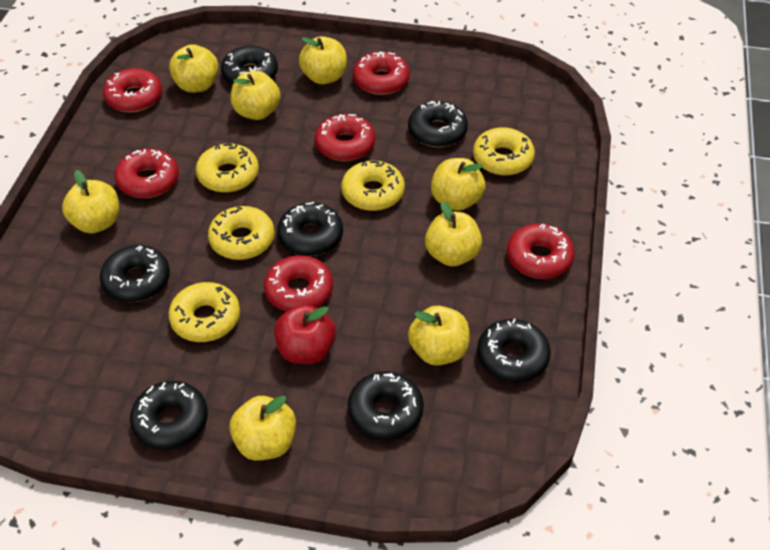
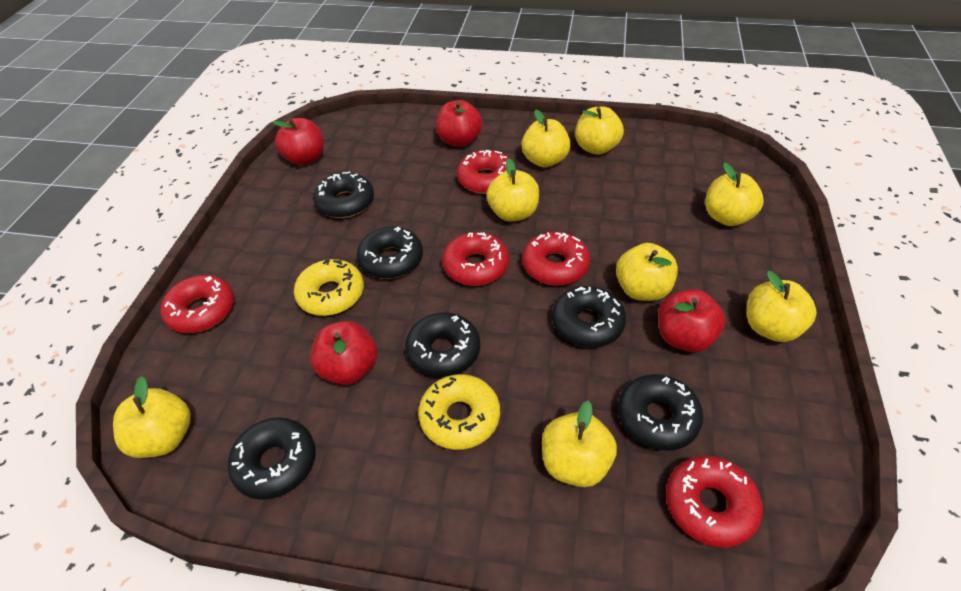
black donut: 7 -> 6
red apple: 1 -> 4
red donut: 6 -> 5
yellow donut: 5 -> 2

